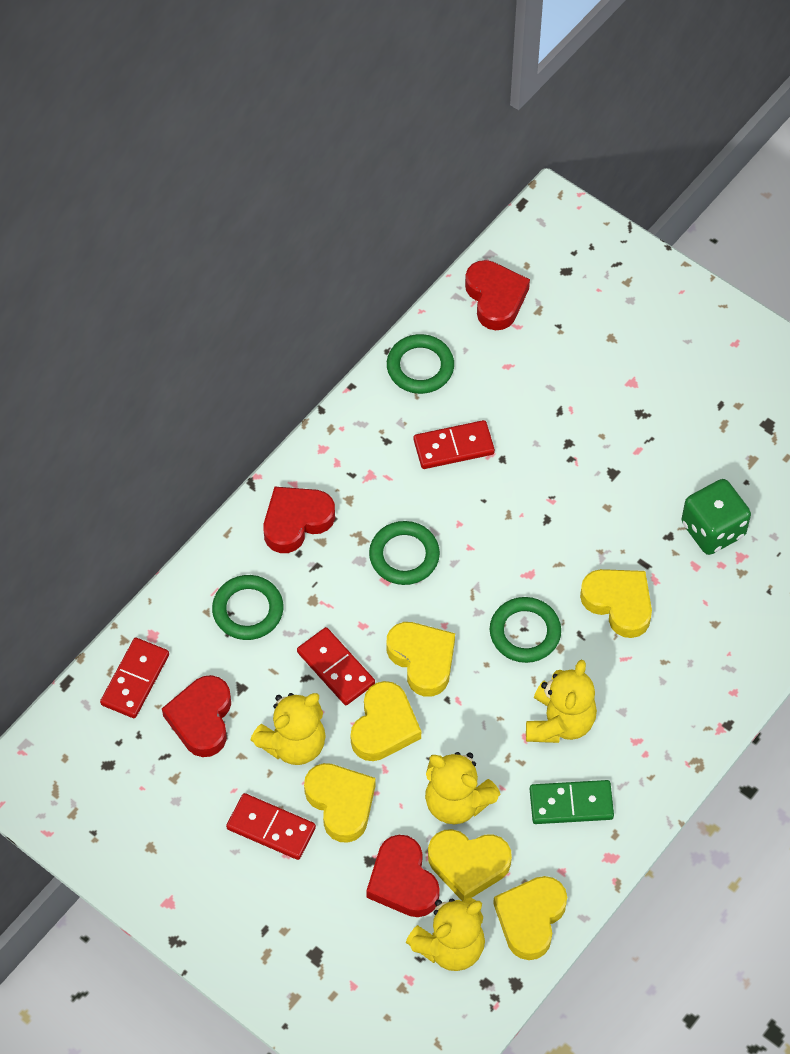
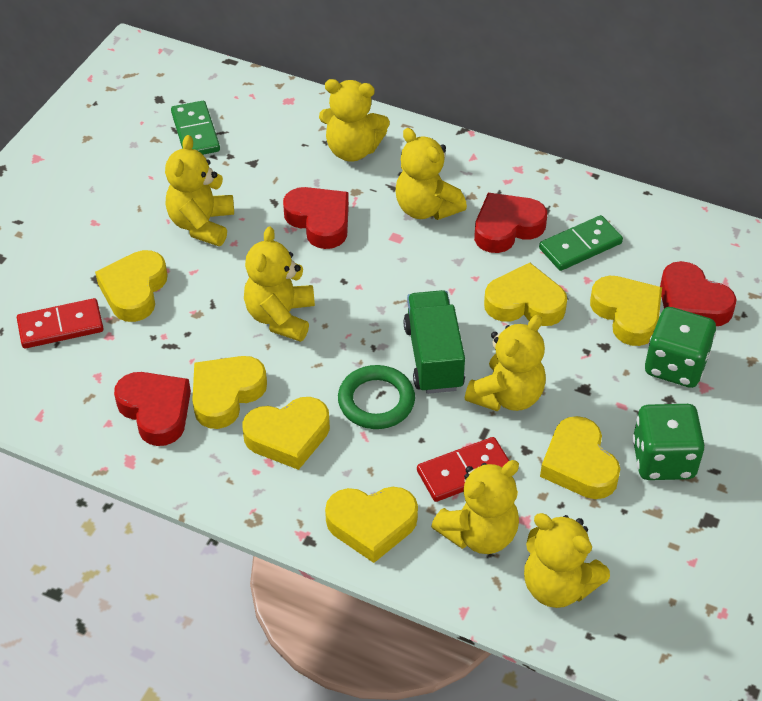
green dice: 1 -> 2
green domino: 1 -> 2
green ring: 4 -> 1
green truck: 0 -> 1
red domino: 4 -> 2
yellow heart: 6 -> 7
yellow teddy bear: 4 -> 7

